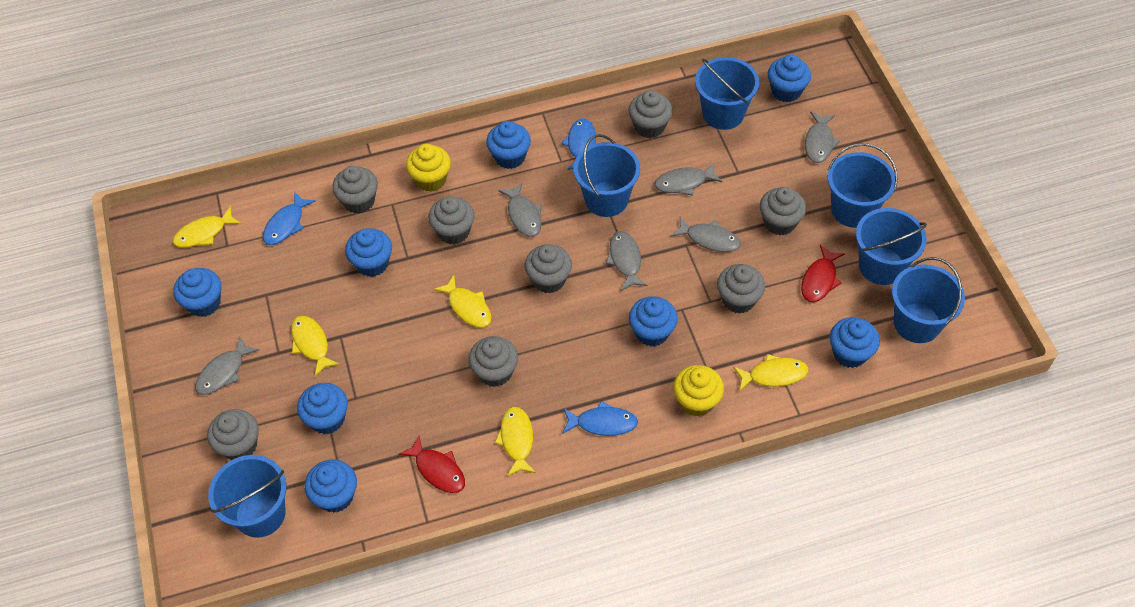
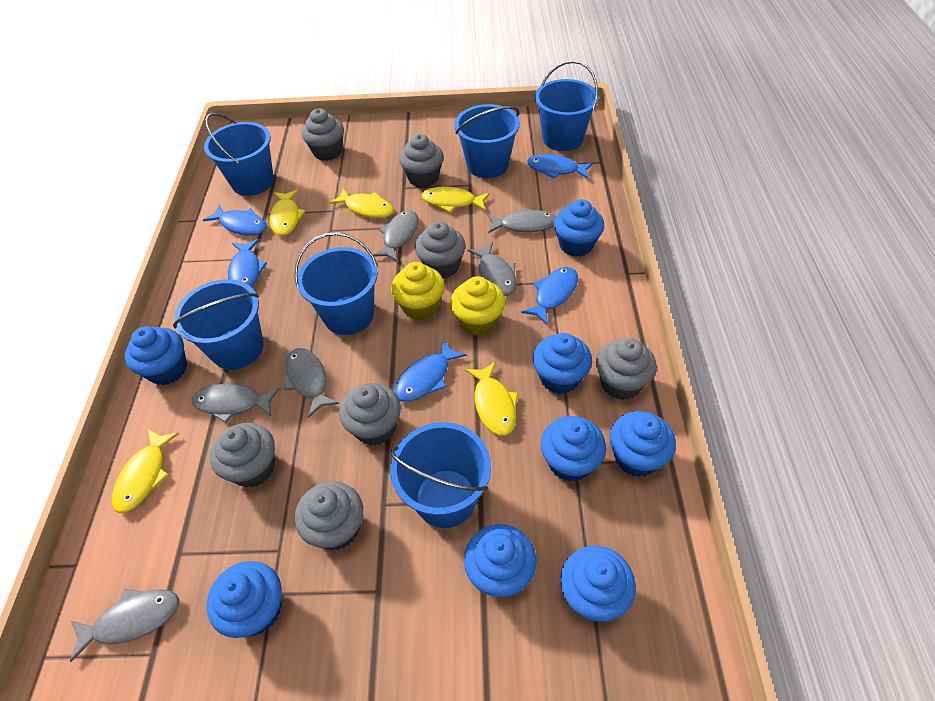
blue fish: 3 -> 5
grey cupcake: 8 -> 7
red fish: 2 -> 0

